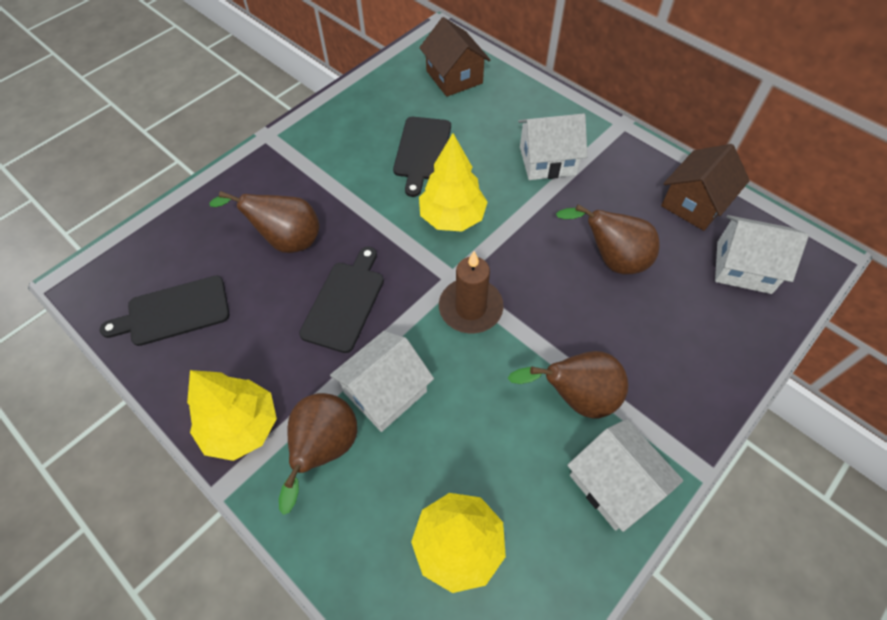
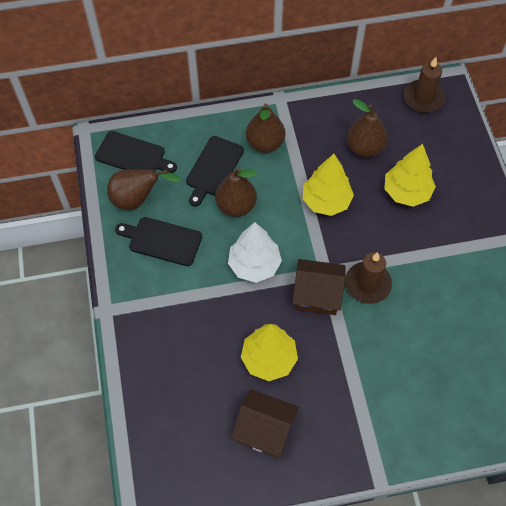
brown candle: 1 -> 2
white house: 4 -> 0
white tree: 0 -> 1

